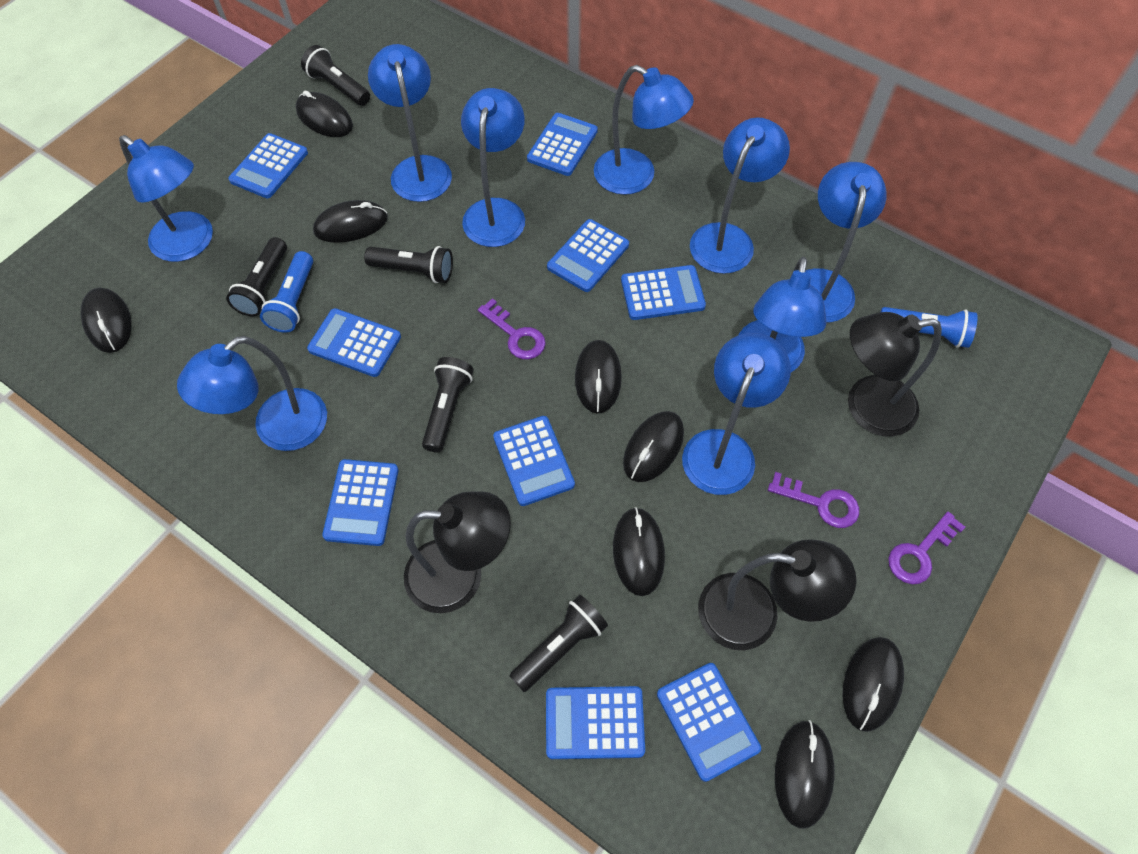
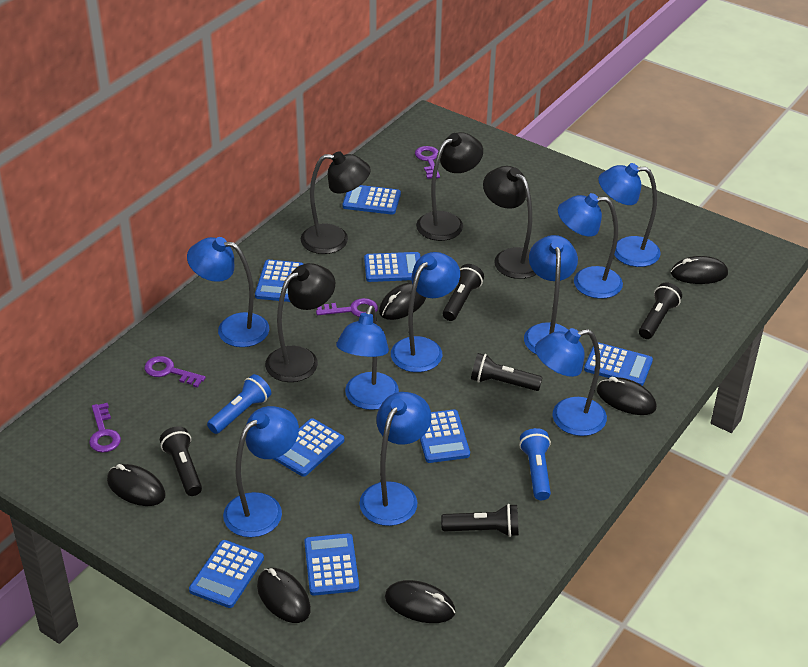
black lamp: 3 -> 4
black mouse: 8 -> 6
blue calculator: 9 -> 8
purple key: 3 -> 4

